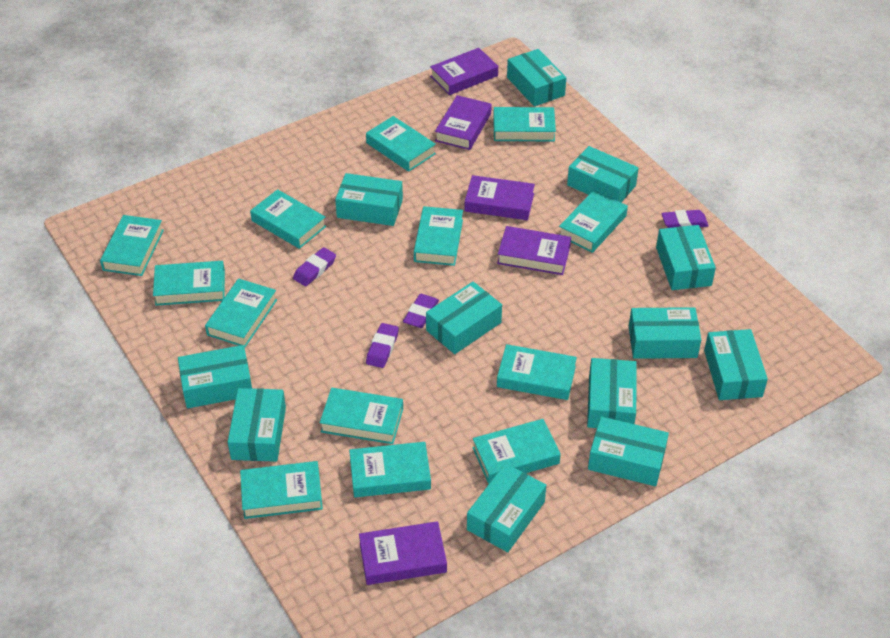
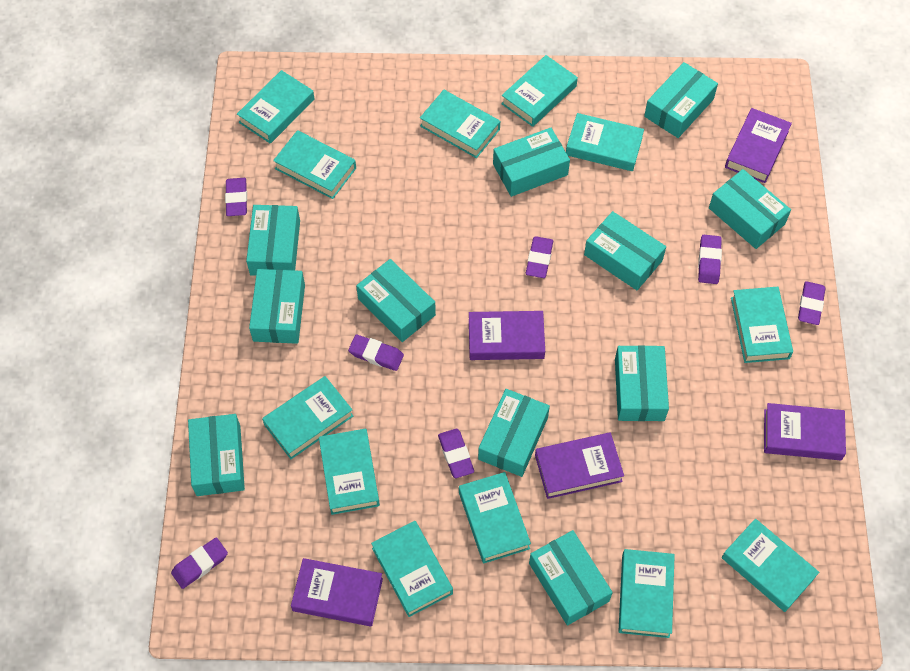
purple eraser: 4 -> 7
turquoise book: 13 -> 12
turquoise box: 12 -> 11

